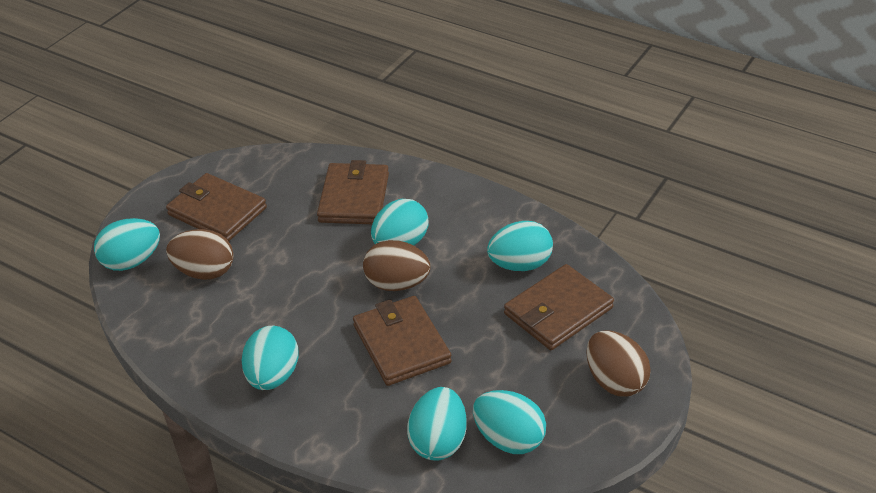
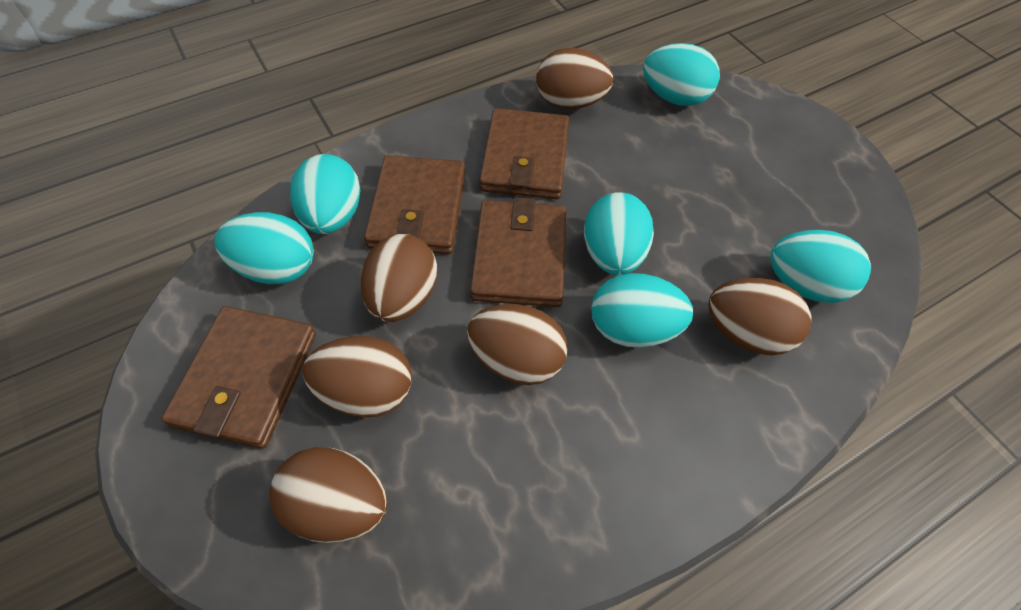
brown egg: 3 -> 6

